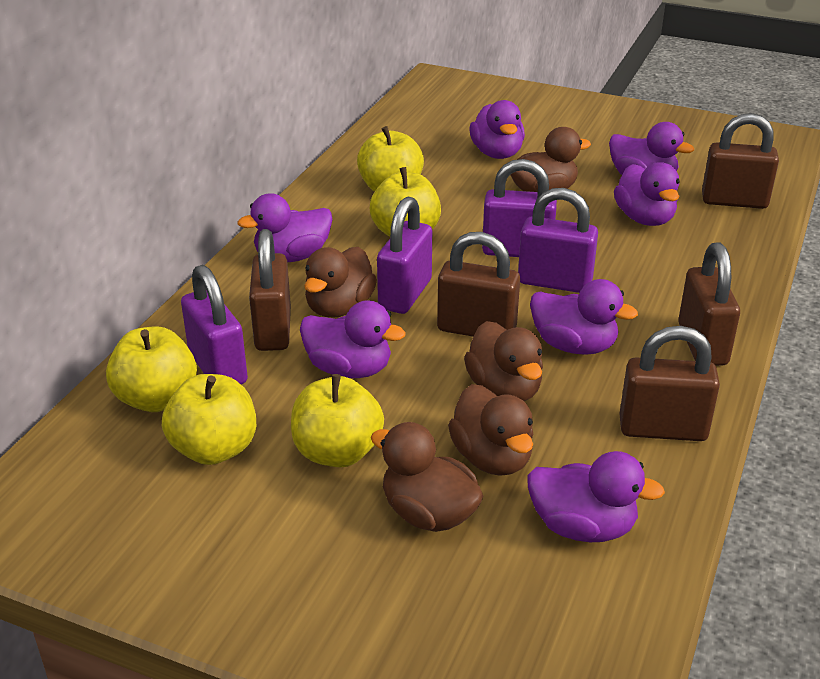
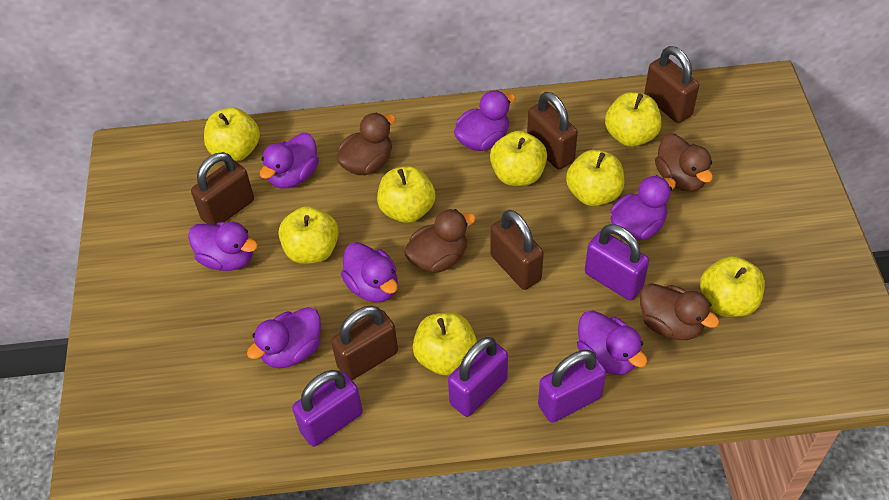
brown duck: 5 -> 4
yellow apple: 5 -> 8

